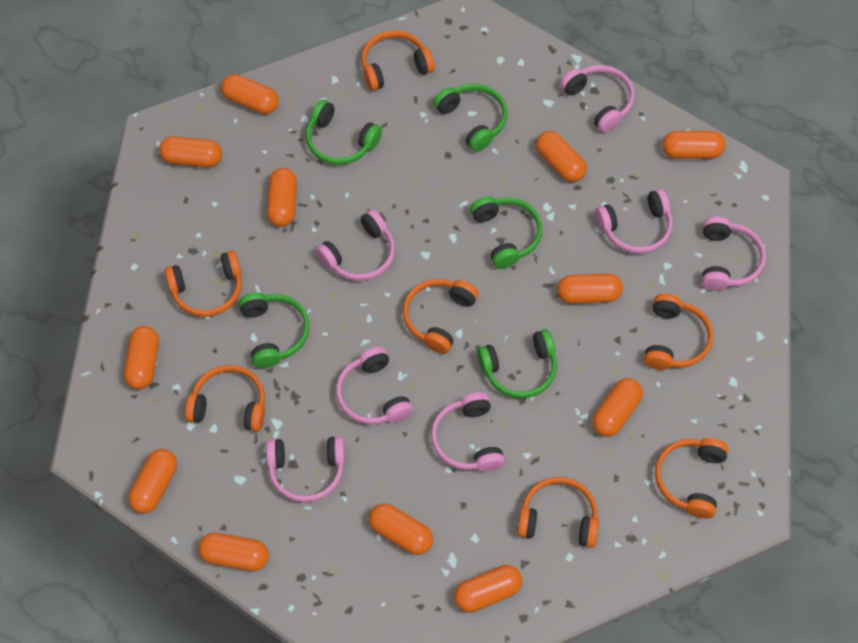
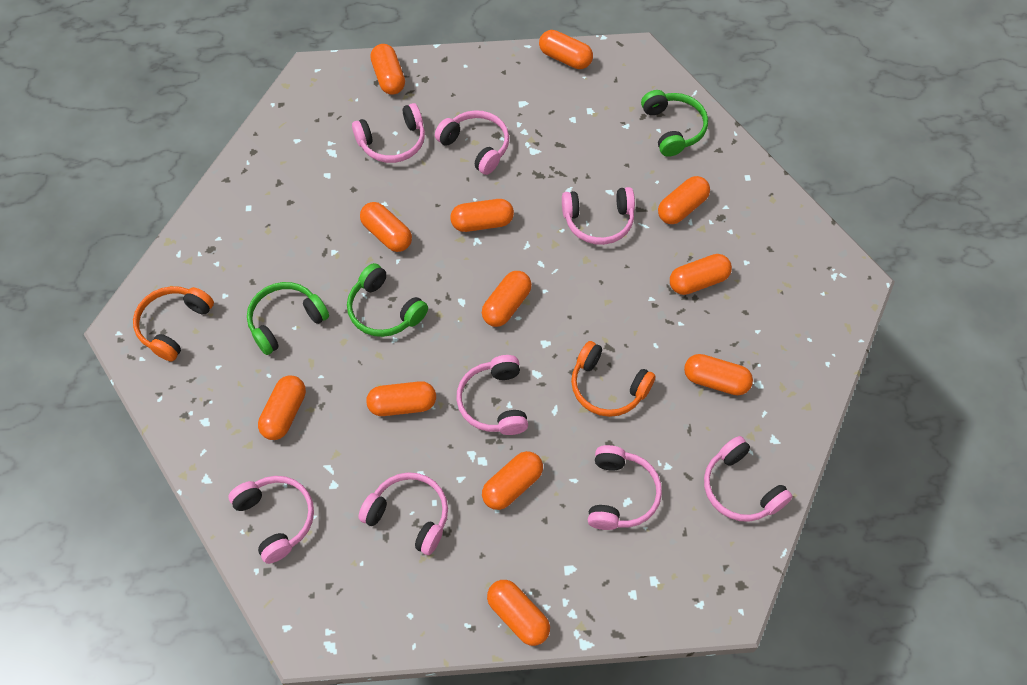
green headphones: 5 -> 3
orange headphones: 7 -> 2
pink headphones: 7 -> 8

